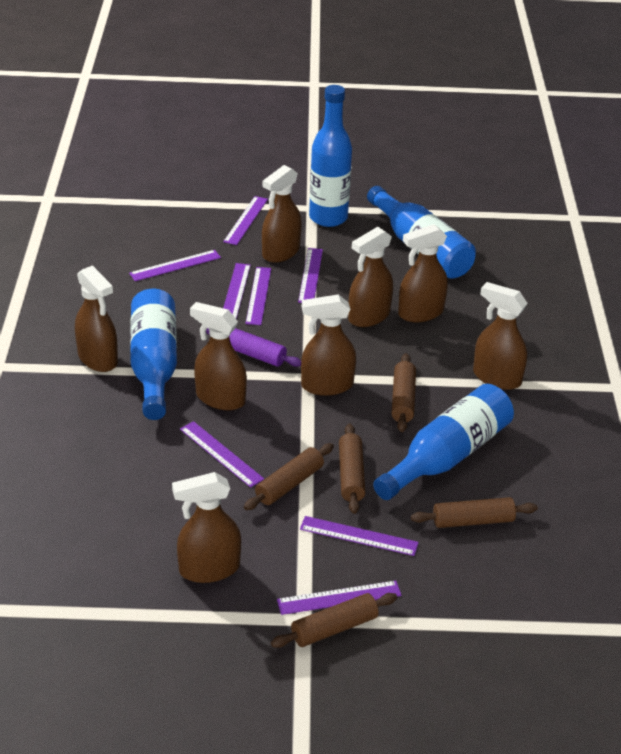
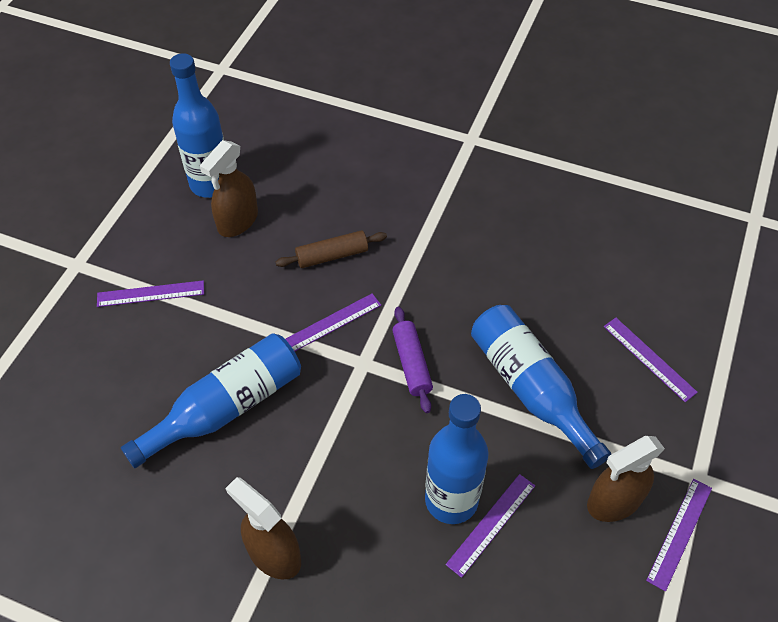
brown rolling pin: 5 -> 1
brown spray bottle: 8 -> 3
purple ruler: 8 -> 5

